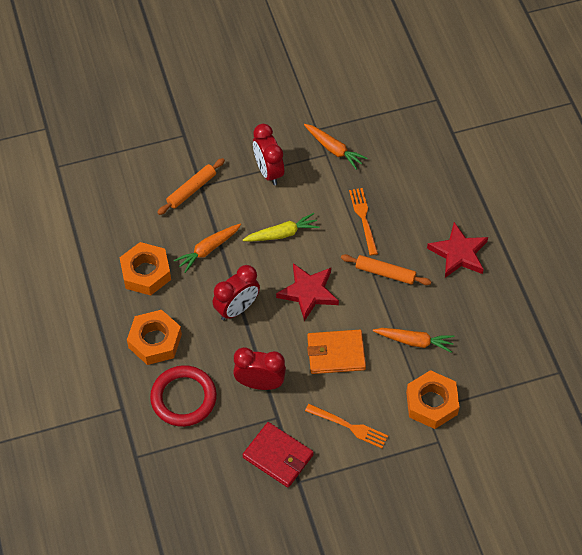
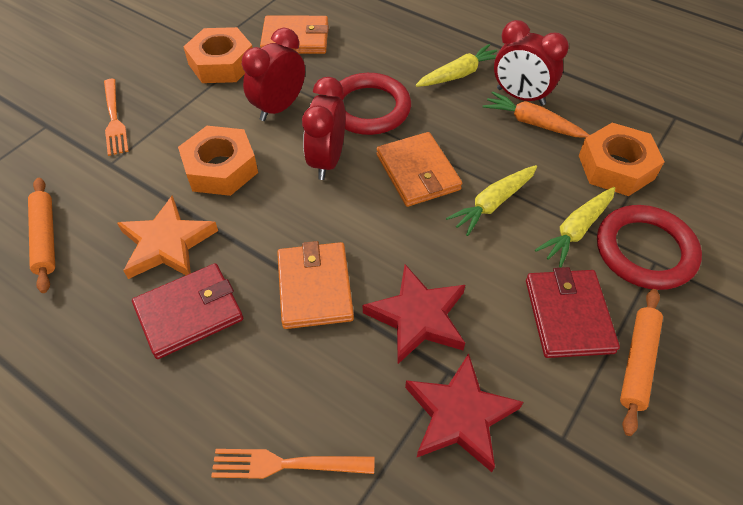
orange carrot: 3 -> 1
orange star: 0 -> 1
orange wallet: 1 -> 3
red ring: 1 -> 2
red wallet: 1 -> 2
yellow carrot: 1 -> 3

